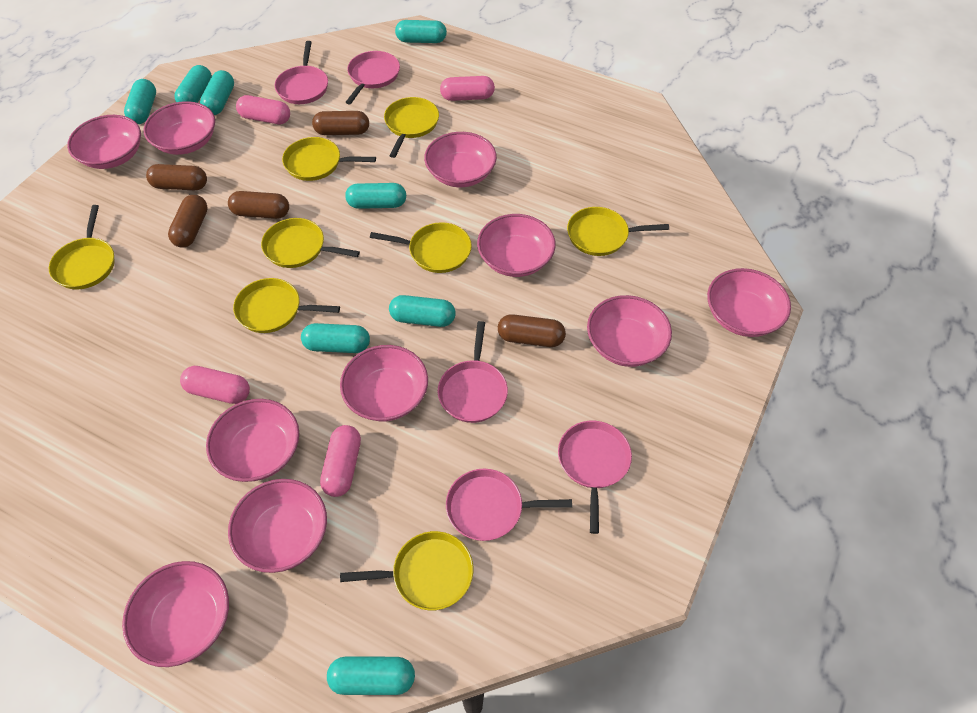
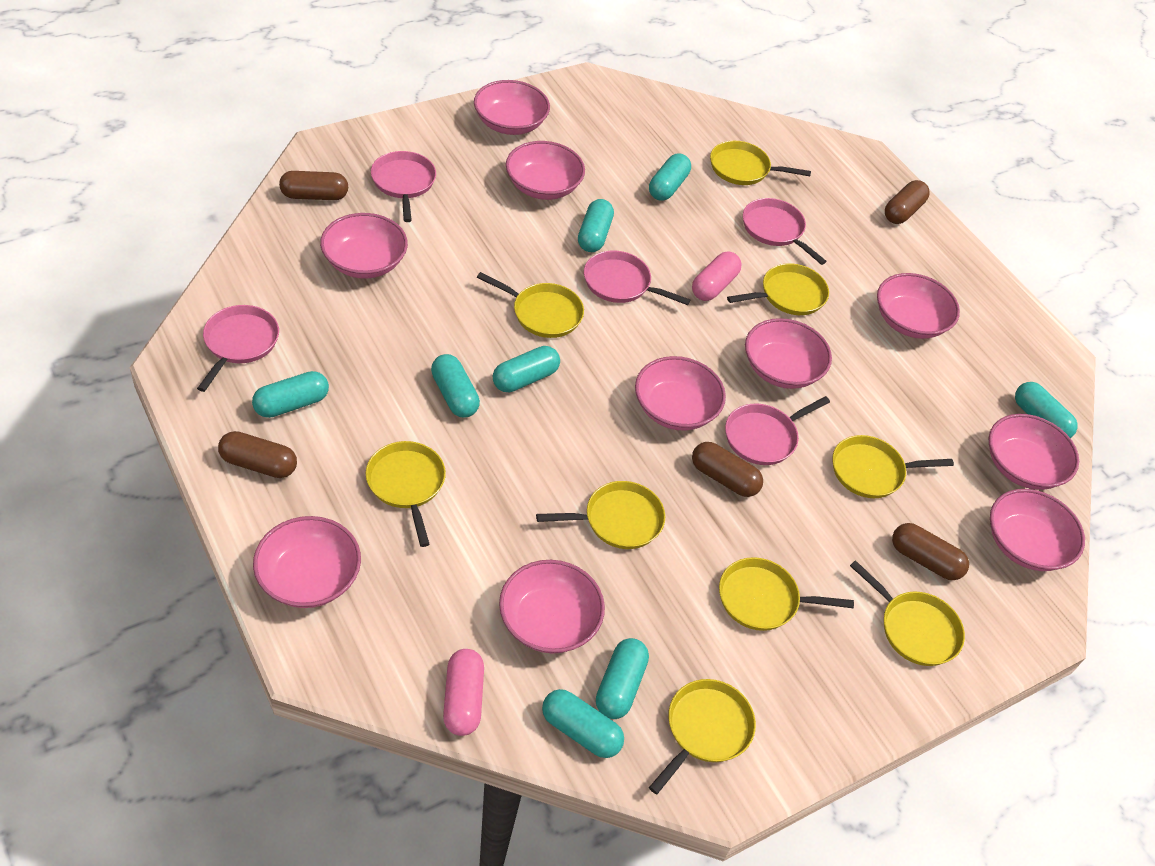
pink capsule: 4 -> 2
yellow pan: 8 -> 9

